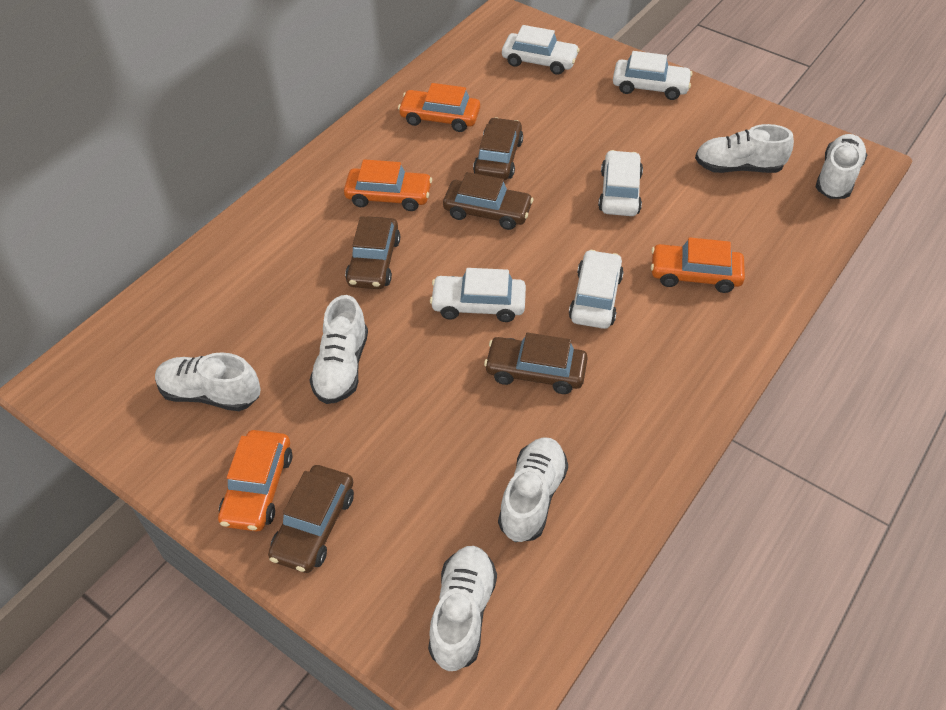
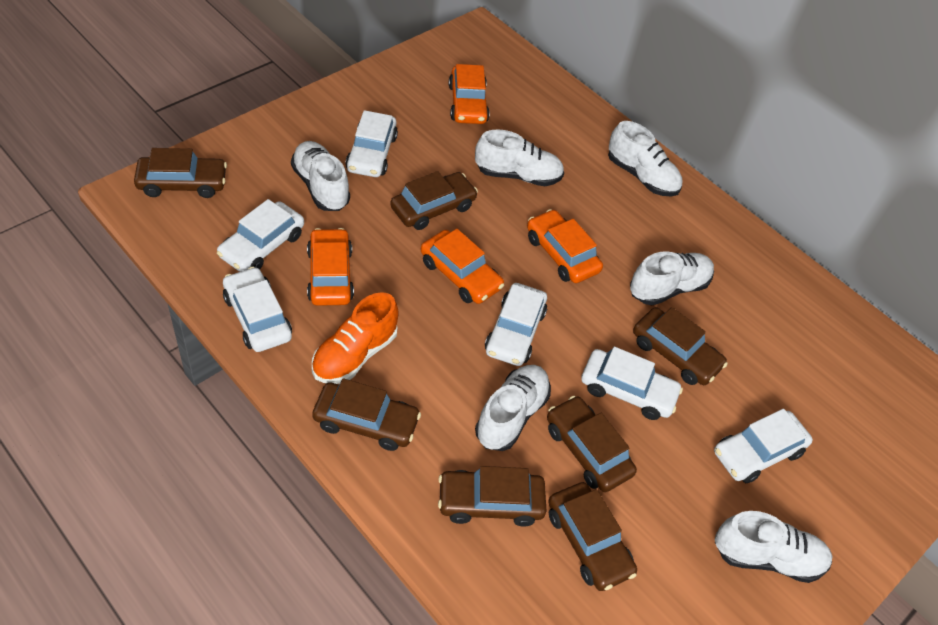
brown car: 5 -> 7
orange shoe: 0 -> 1
white car: 5 -> 6

